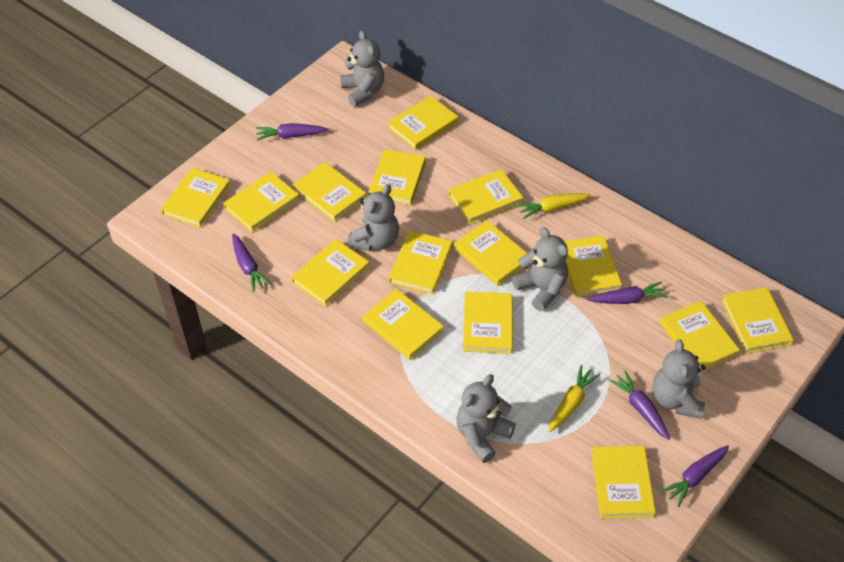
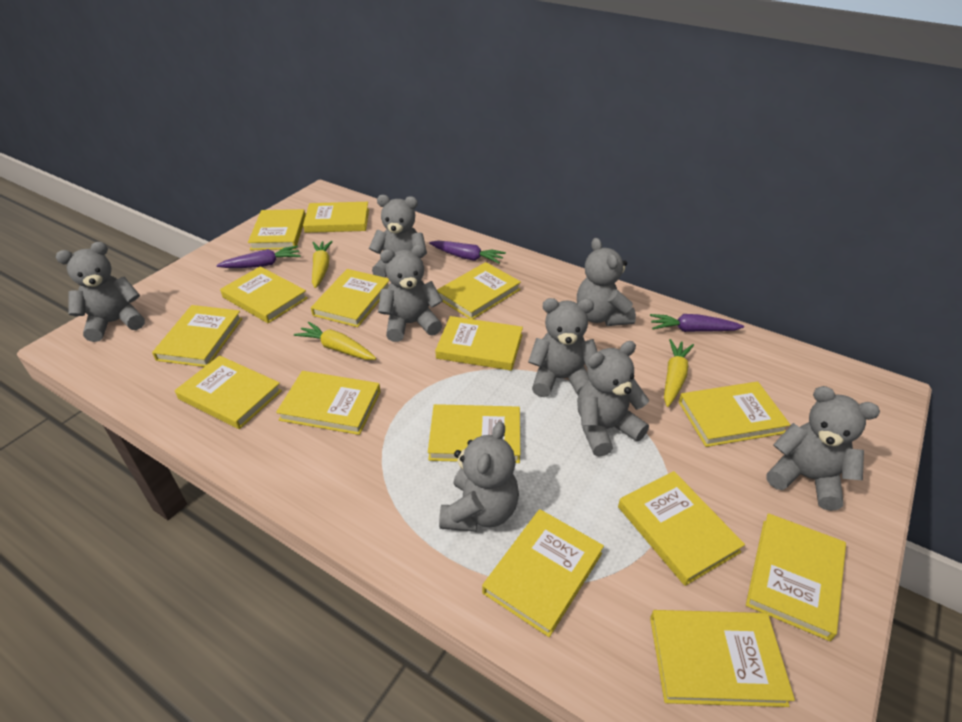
grey teddy bear: 5 -> 8
purple carrot: 5 -> 3
yellow carrot: 2 -> 3

